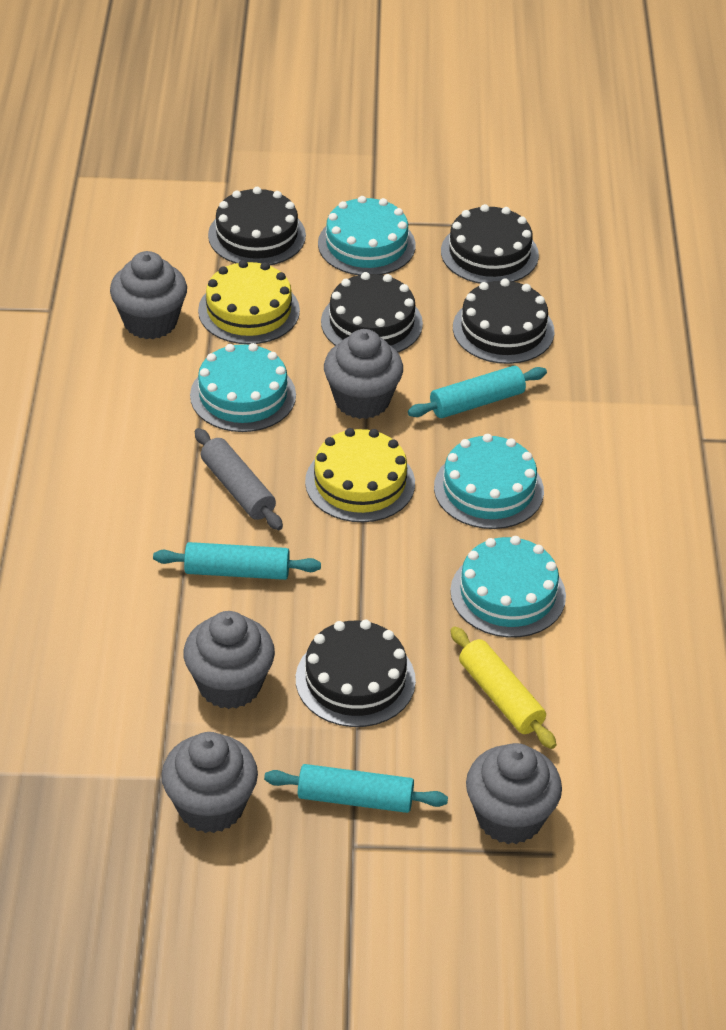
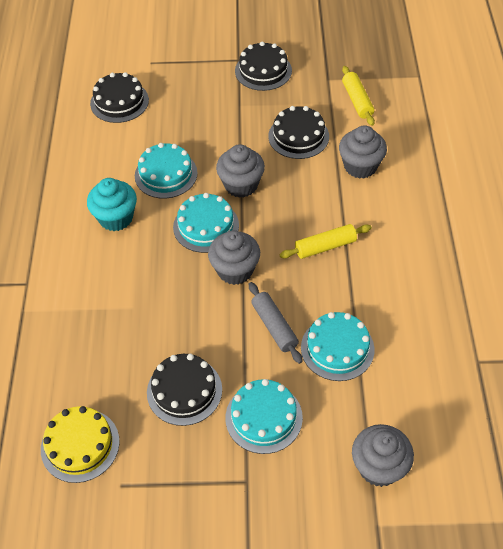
black cake: 5 -> 4
grey cupcake: 5 -> 4
turquoise cupcake: 0 -> 1
turquoise rolling pin: 3 -> 0
yellow cake: 2 -> 1
yellow rolling pin: 1 -> 2

